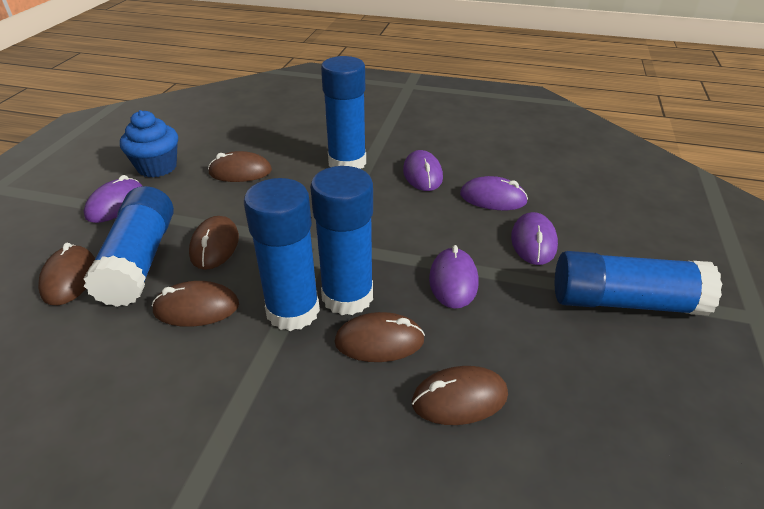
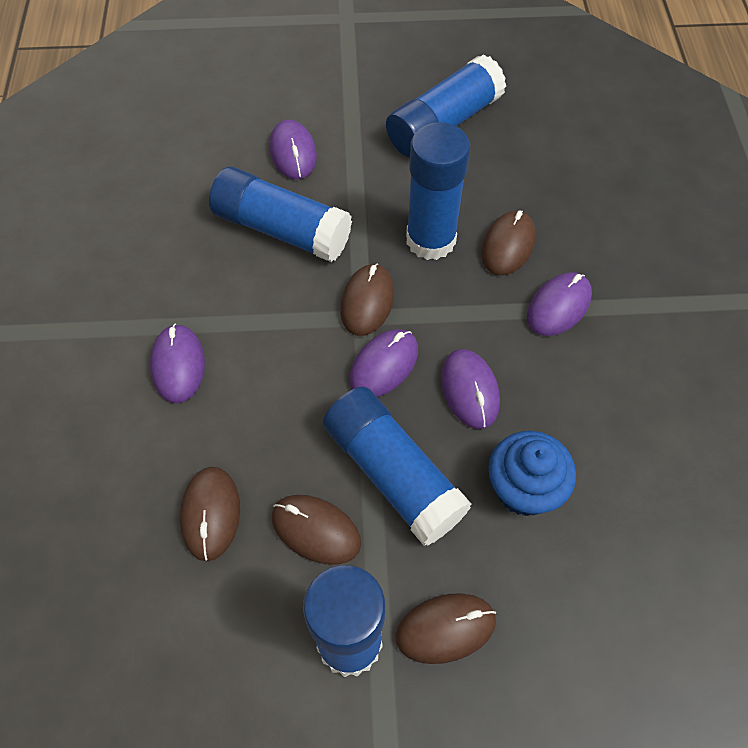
brown mouse: 6 -> 5

